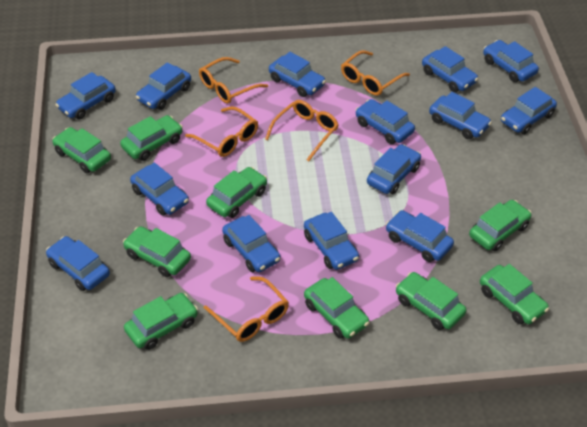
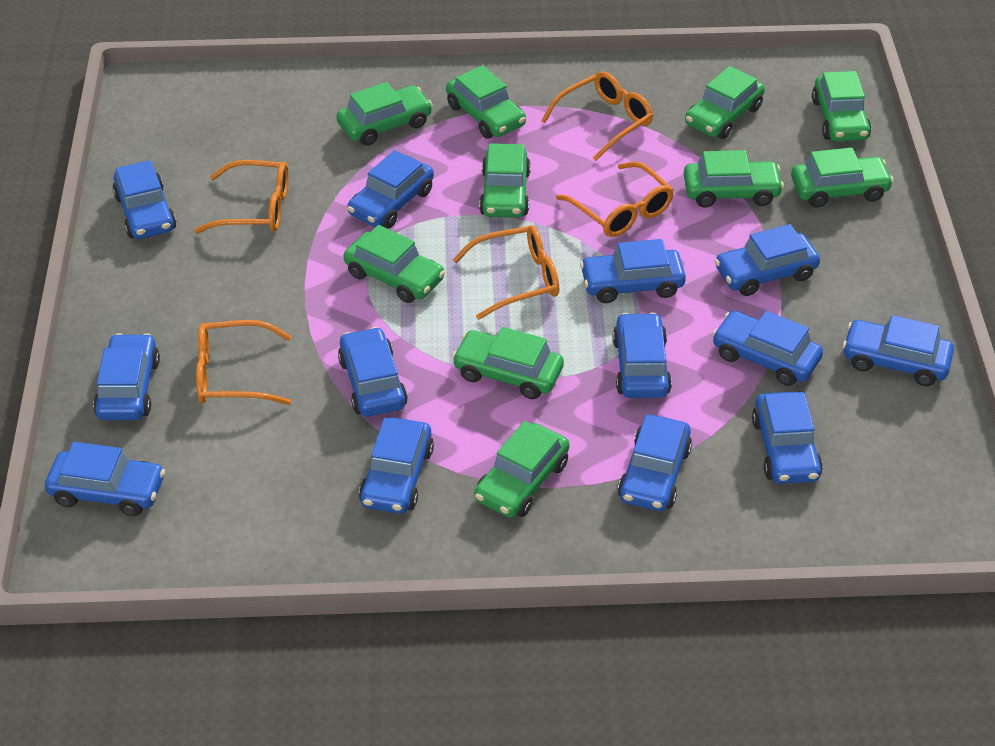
blue car: 14 -> 13
green car: 9 -> 10

